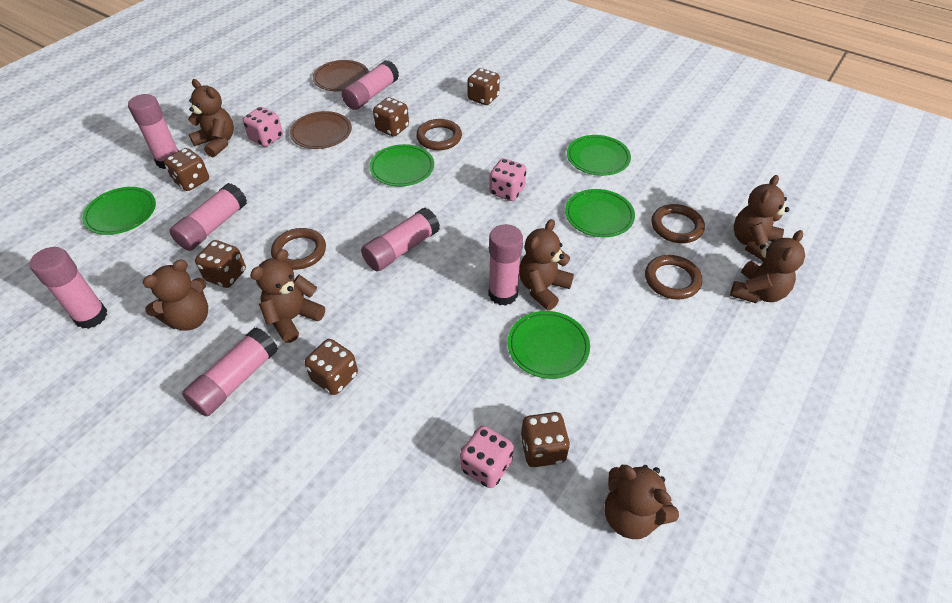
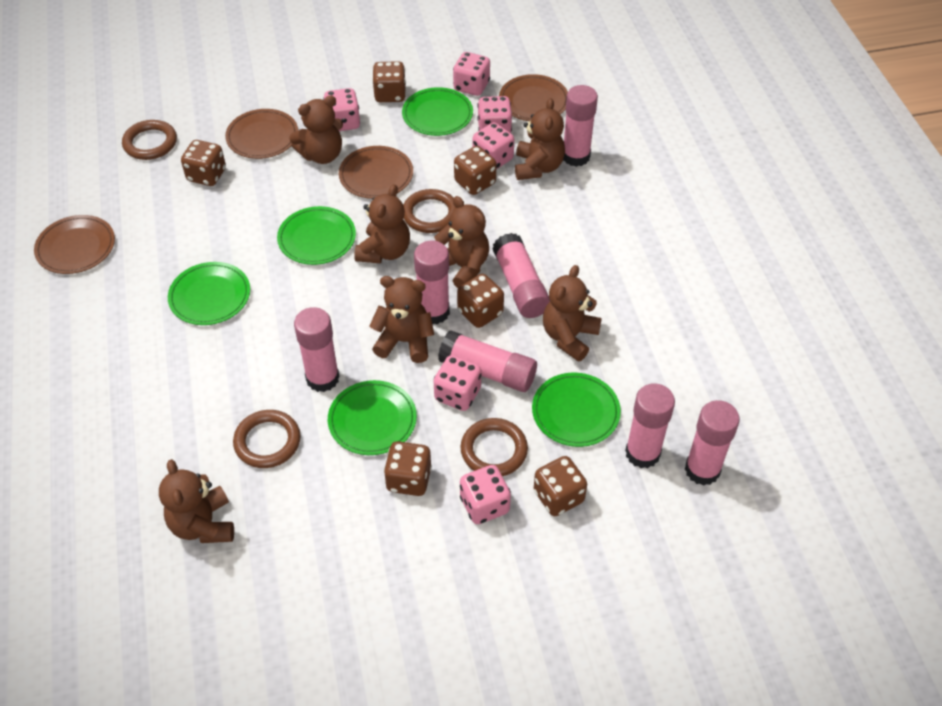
brown plate: 2 -> 4
pink dice: 3 -> 6

